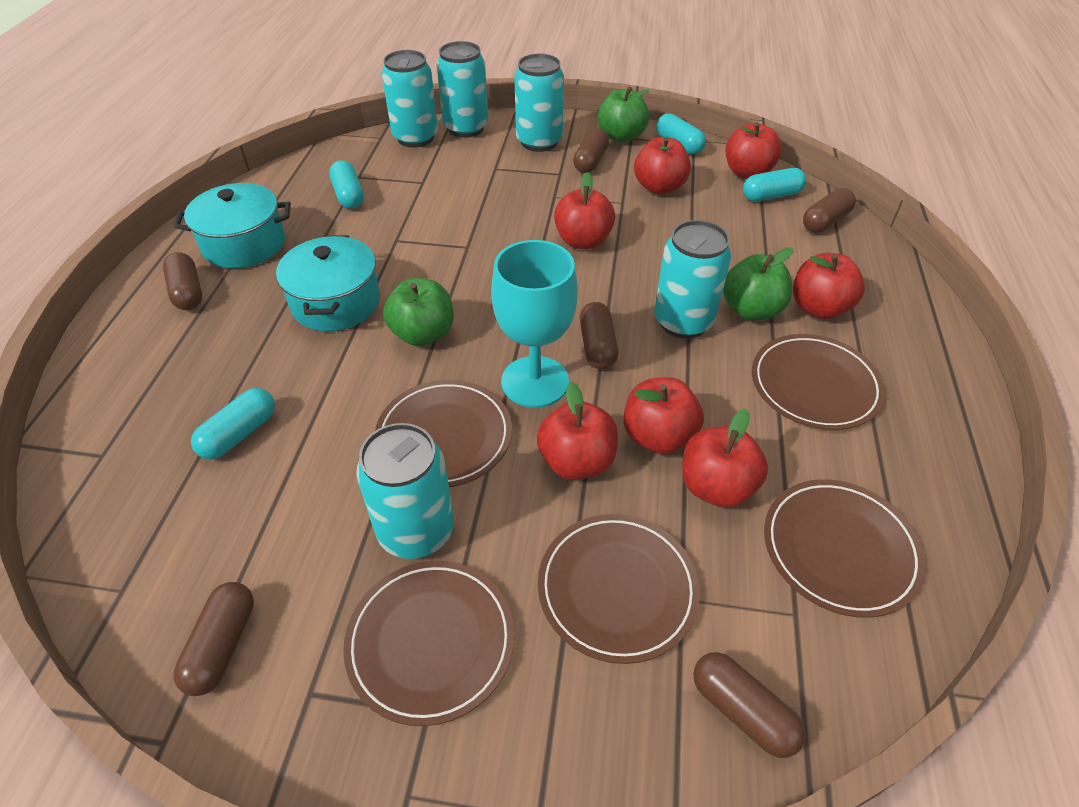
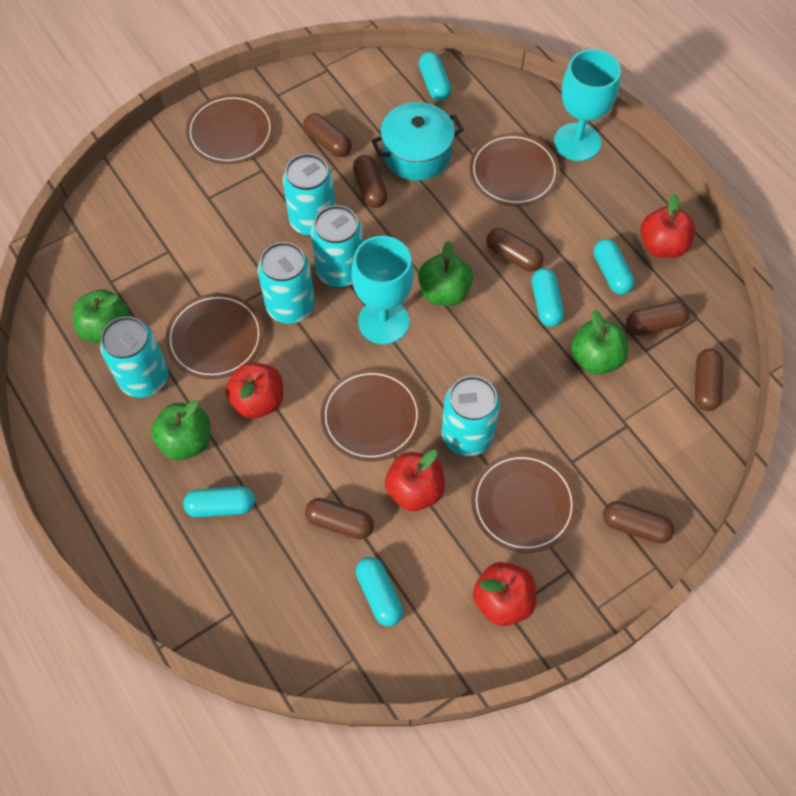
brown capsule: 6 -> 7
green apple: 3 -> 4
red apple: 7 -> 4
turquoise capsule: 4 -> 5
turquoise goblet: 1 -> 2
turquoise pot: 2 -> 1

